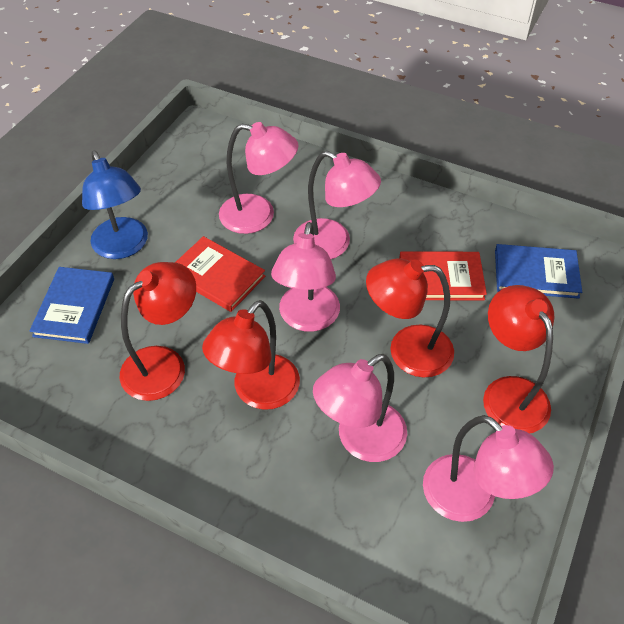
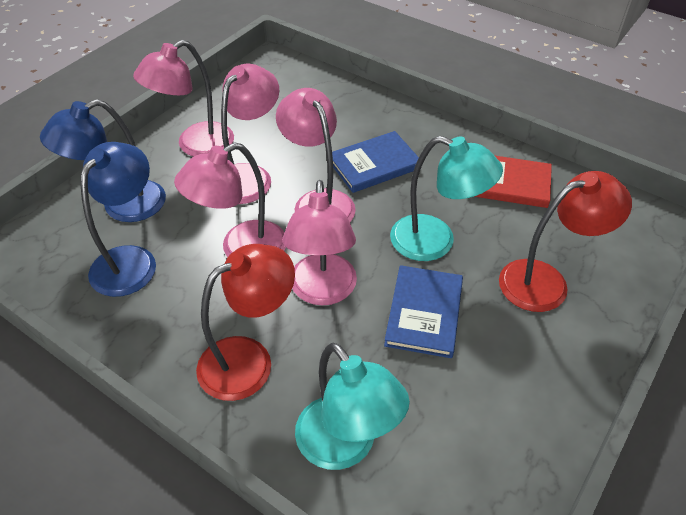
blue lamp: 1 -> 2
red book: 2 -> 1
red lamp: 4 -> 2
turquoise lamp: 0 -> 2

